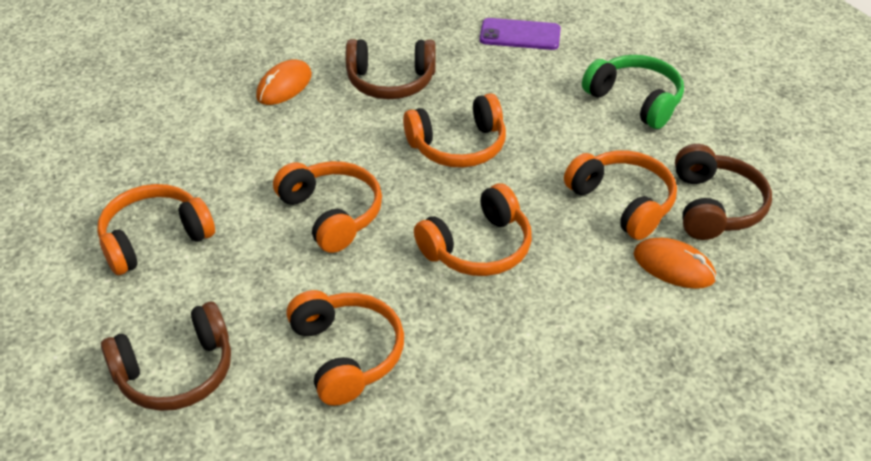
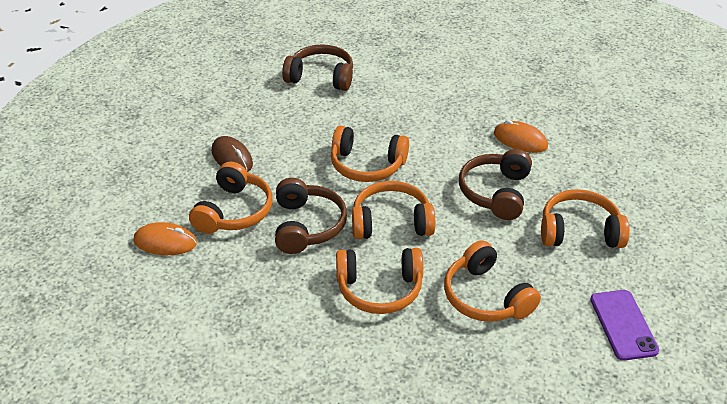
brown mouse: 0 -> 1
green headphones: 1 -> 0

